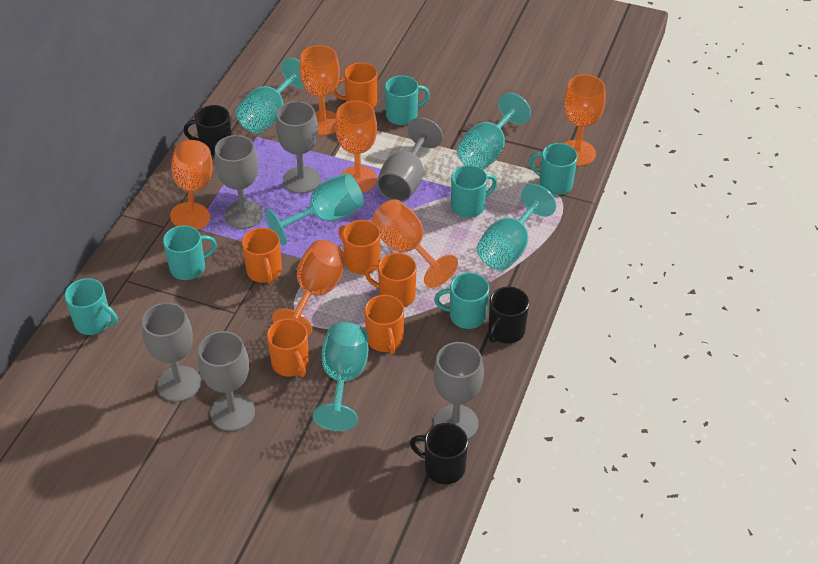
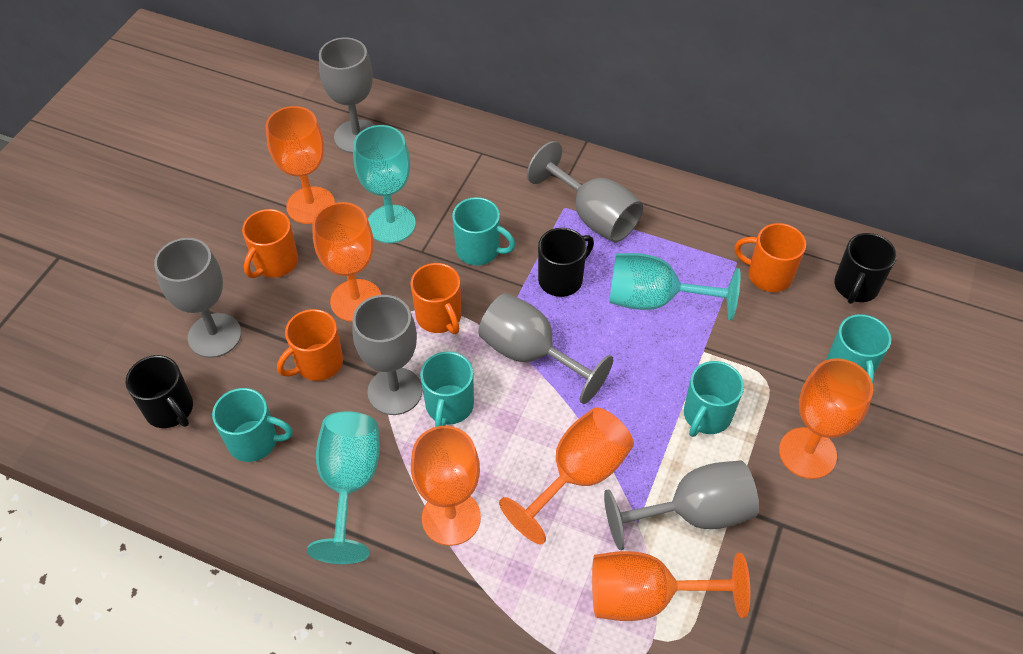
orange mug: 6 -> 4
turquoise goblet: 5 -> 3
turquoise mug: 6 -> 5

